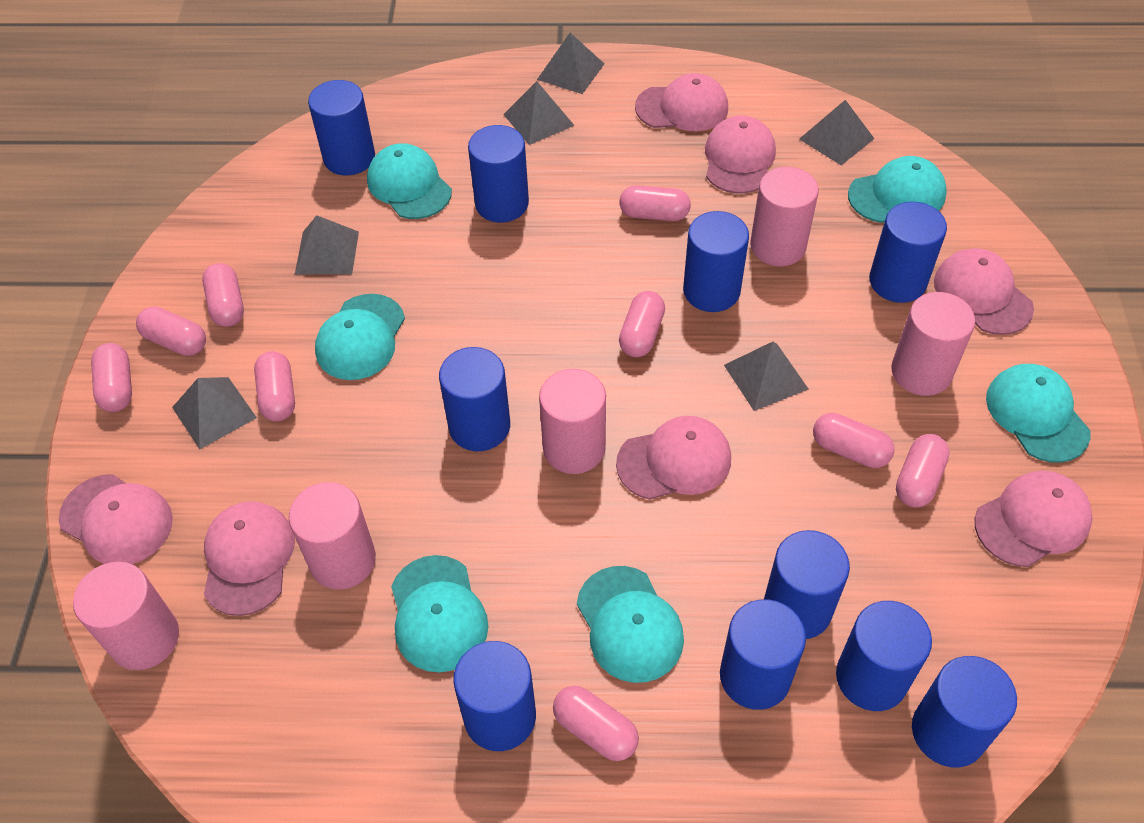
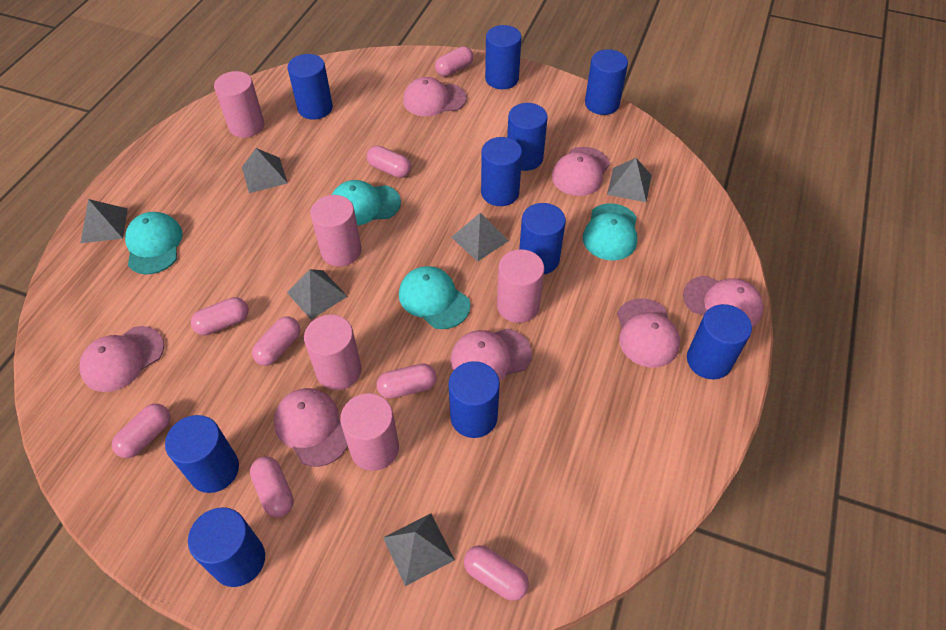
pink capsule: 9 -> 8
turquoise cap: 6 -> 4

